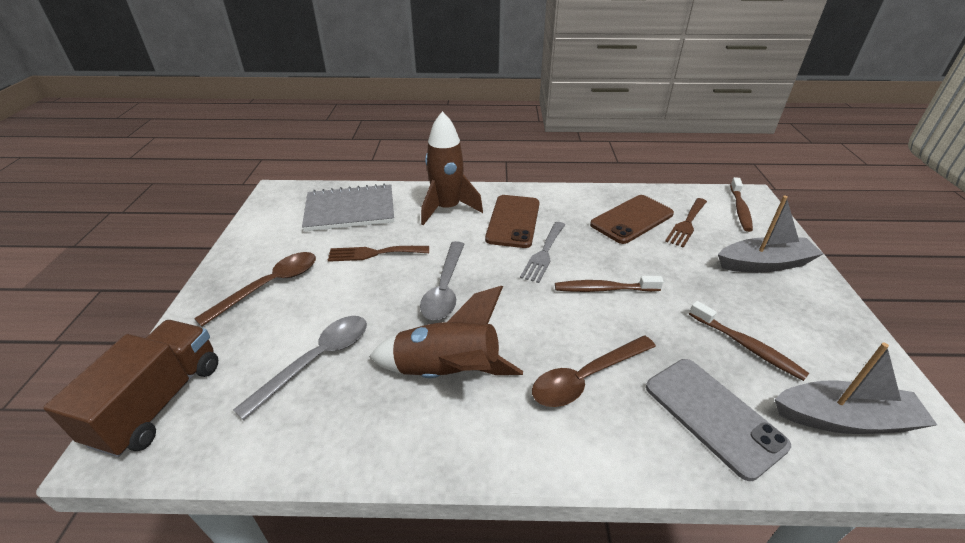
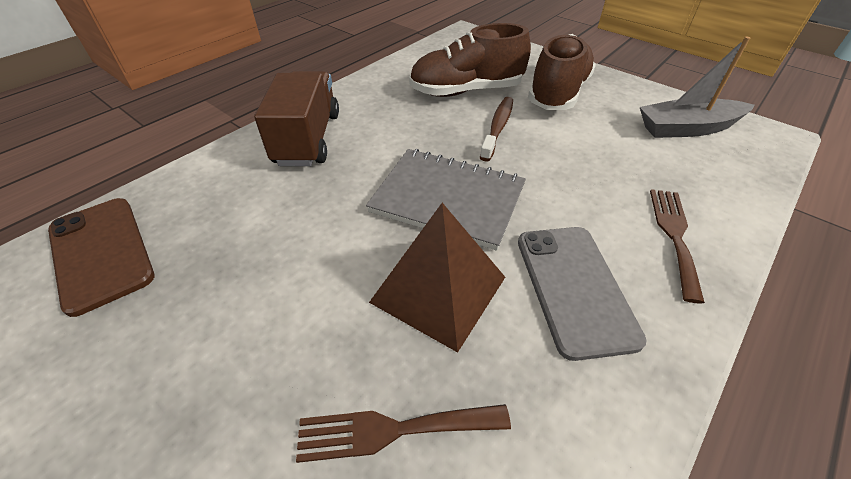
brown phone: 2 -> 1
brown pyramid: 0 -> 1
brown rocket: 2 -> 0
brown shoe: 0 -> 2
brown spoon: 2 -> 0
brown toothbrush: 3 -> 1
grey boat: 2 -> 1
grey fork: 1 -> 0
grey spoon: 2 -> 0

